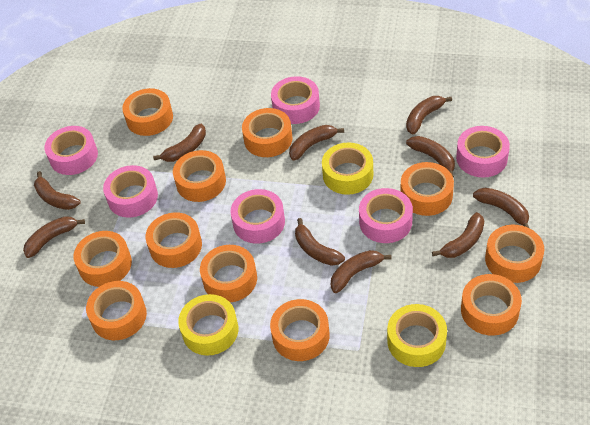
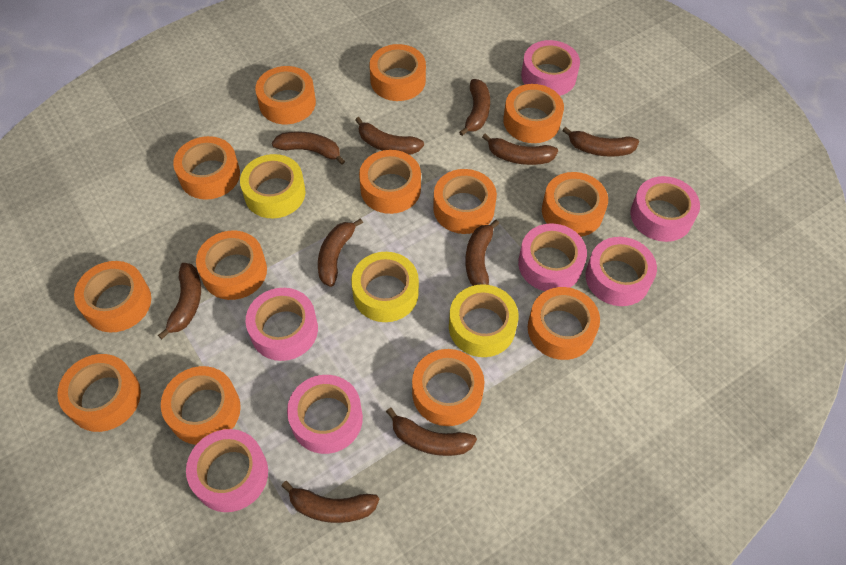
orange tape: 11 -> 13
pink tape: 6 -> 7

